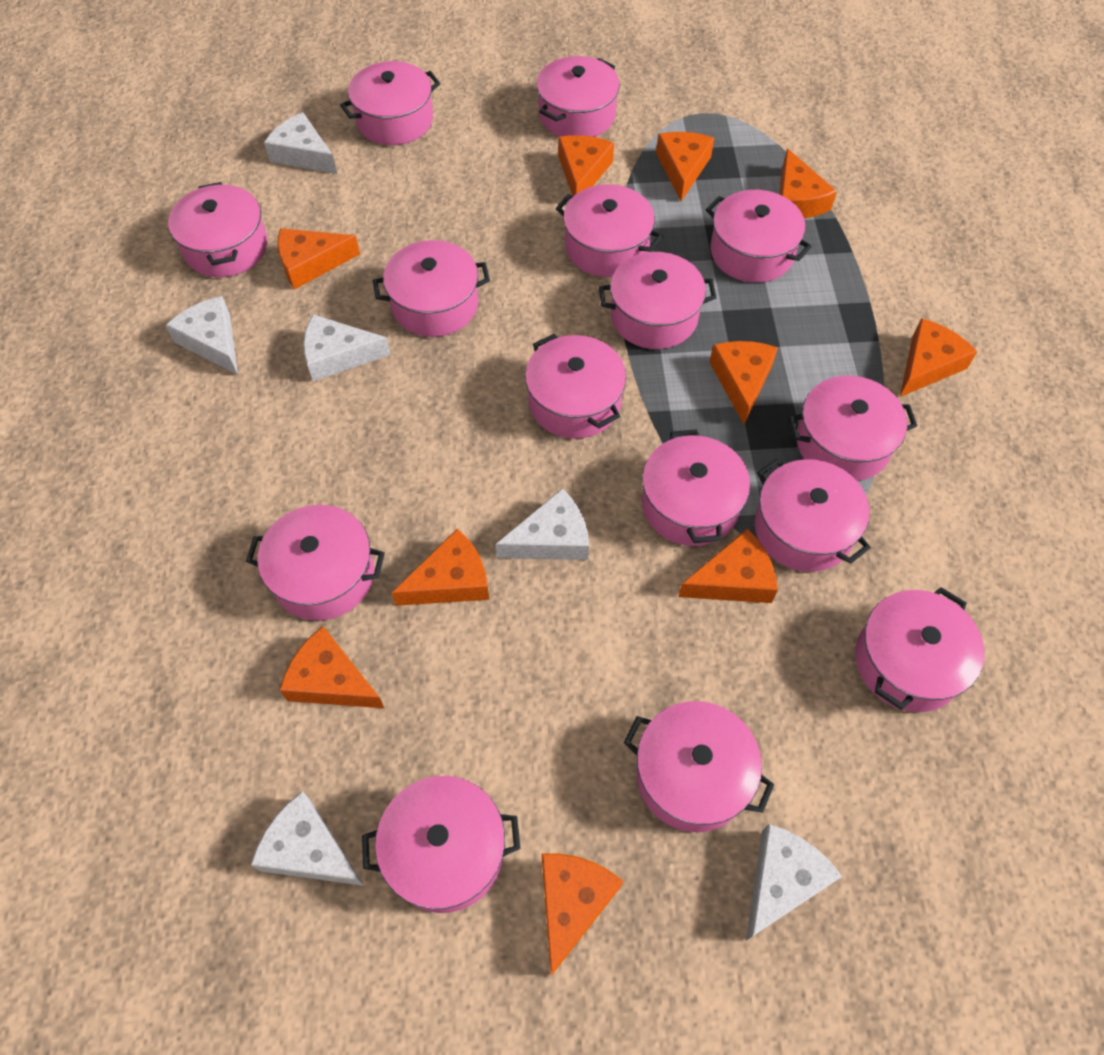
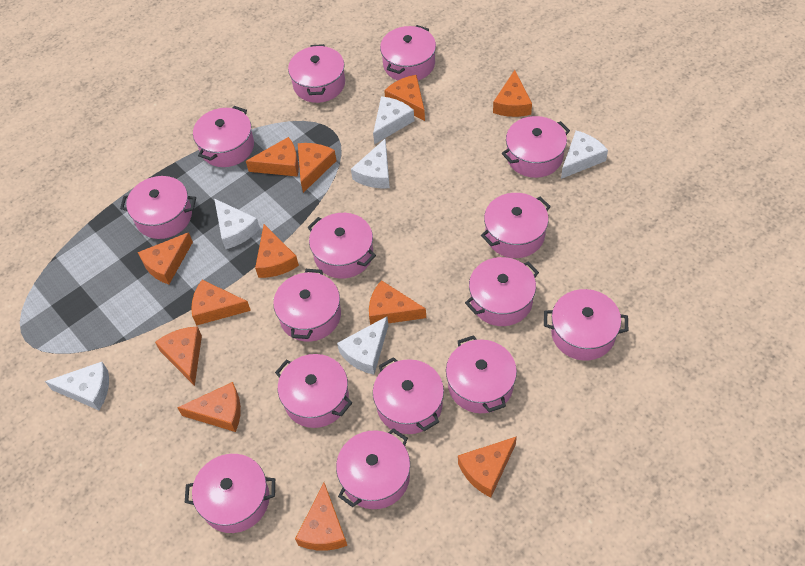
orange cheese: 10 -> 12

